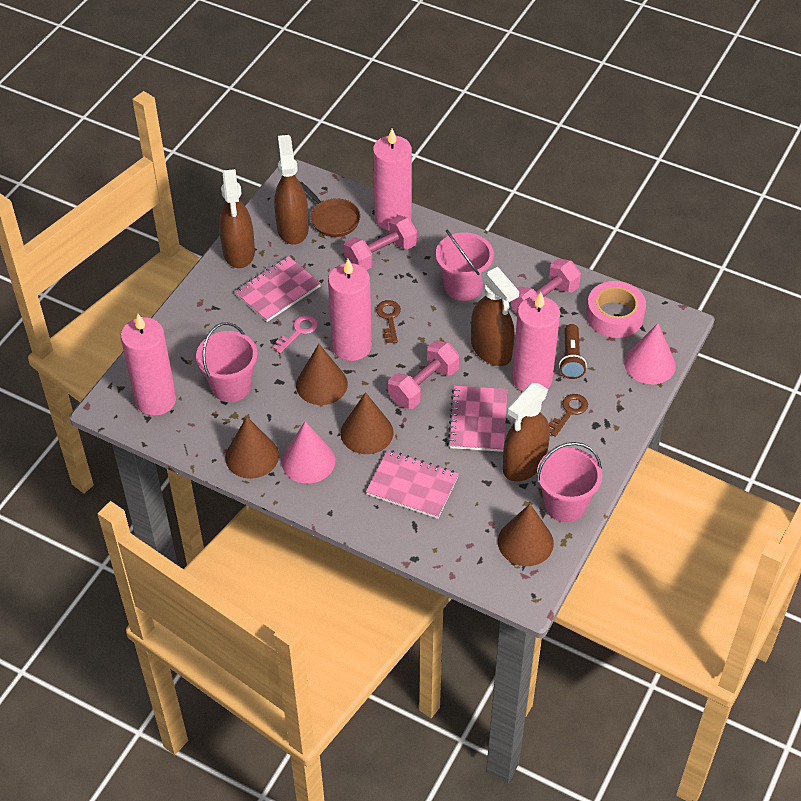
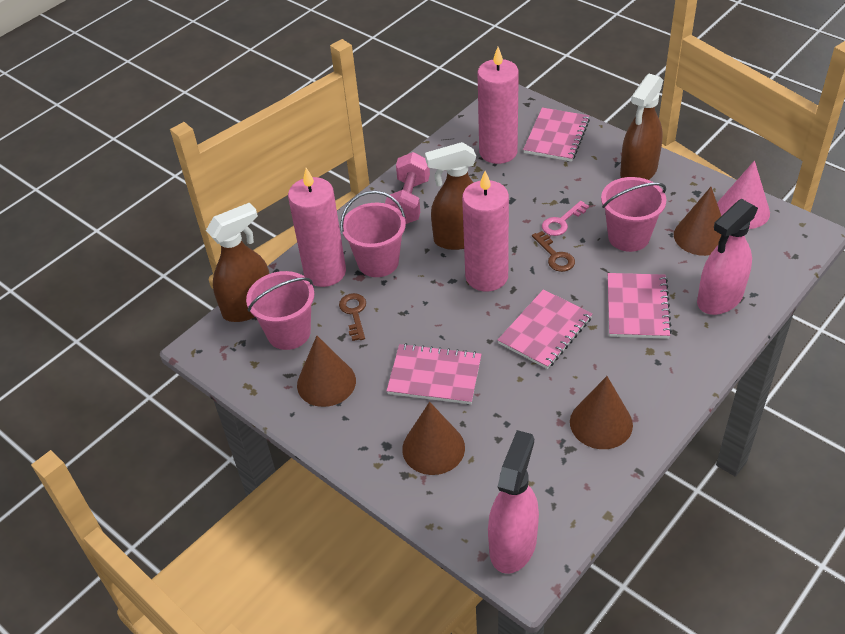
brown flashlight: 1 -> 0
brown pan: 1 -> 0
brown spray bottle: 4 -> 3
pink candle: 4 -> 3
pink cone: 2 -> 1
pink dumbbell: 3 -> 1
pink notebook: 3 -> 4
pink spray bottle: 0 -> 2
pink tape: 1 -> 0

